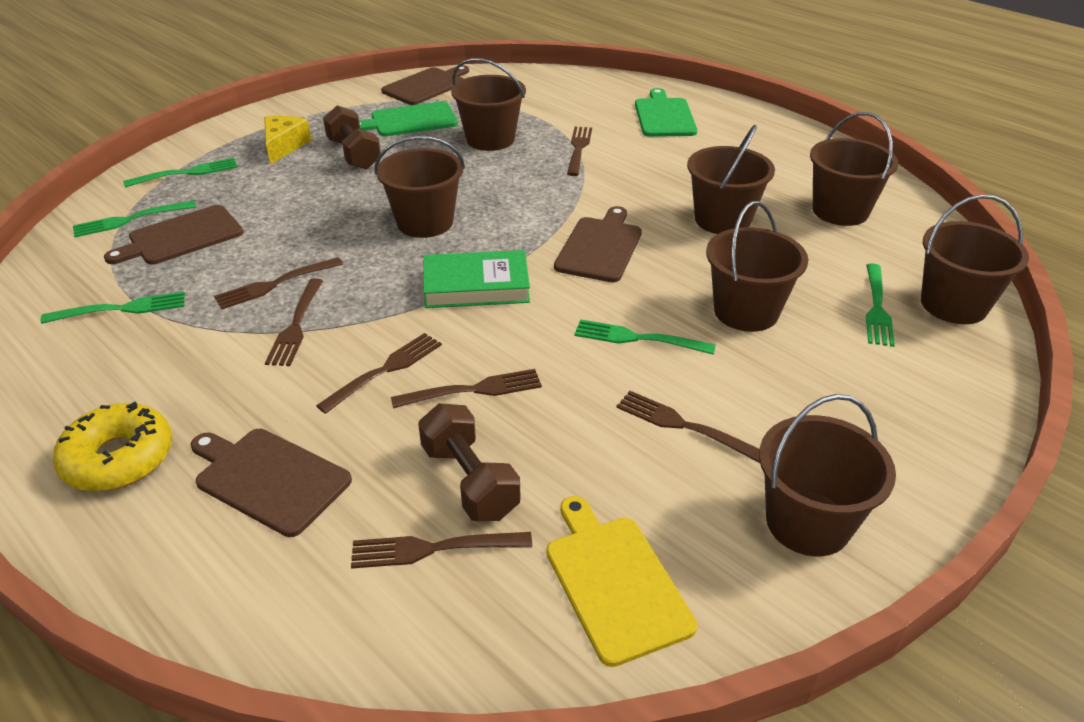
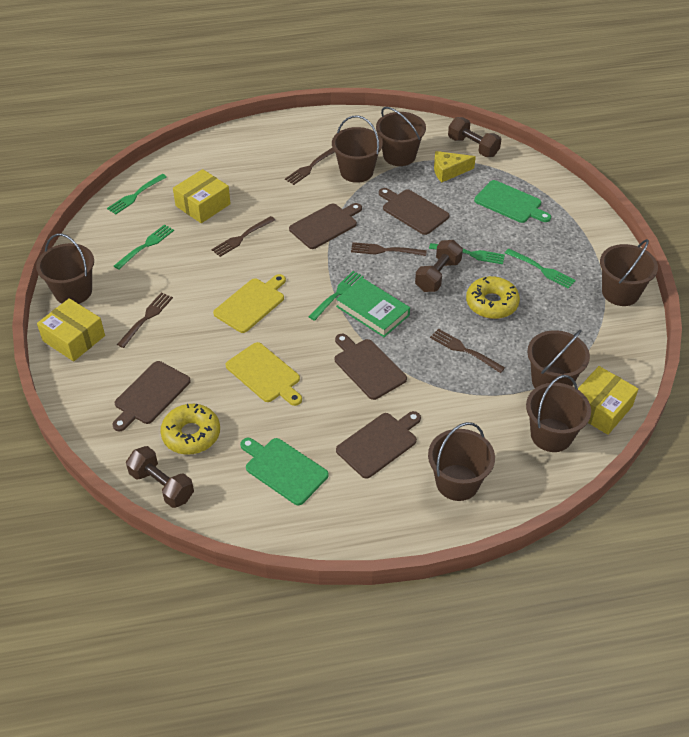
brown cutting board: 4 -> 5
brown dumbbell: 2 -> 3
brown fork: 7 -> 5
yellow box: 0 -> 3
yellow cutting board: 1 -> 2
yellow donut: 1 -> 2

